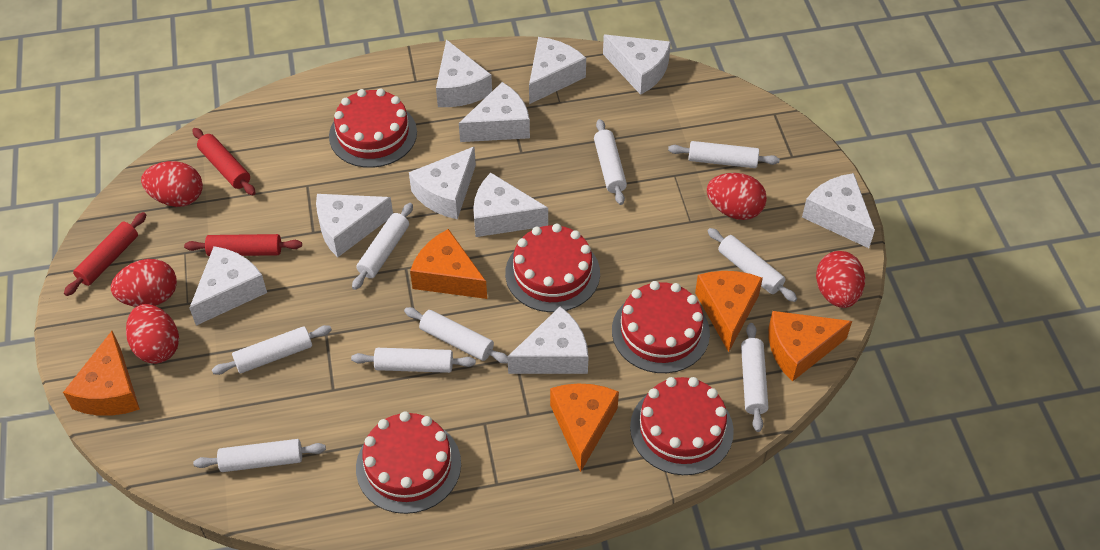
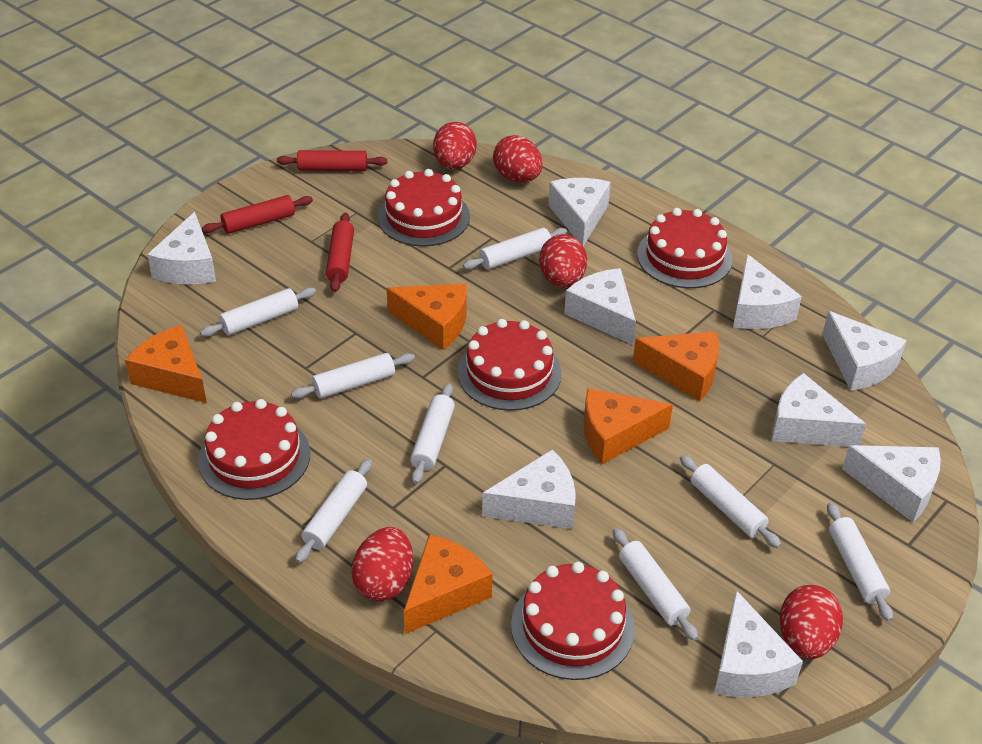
white cheese: 10 -> 9
white rolling pin: 9 -> 8

